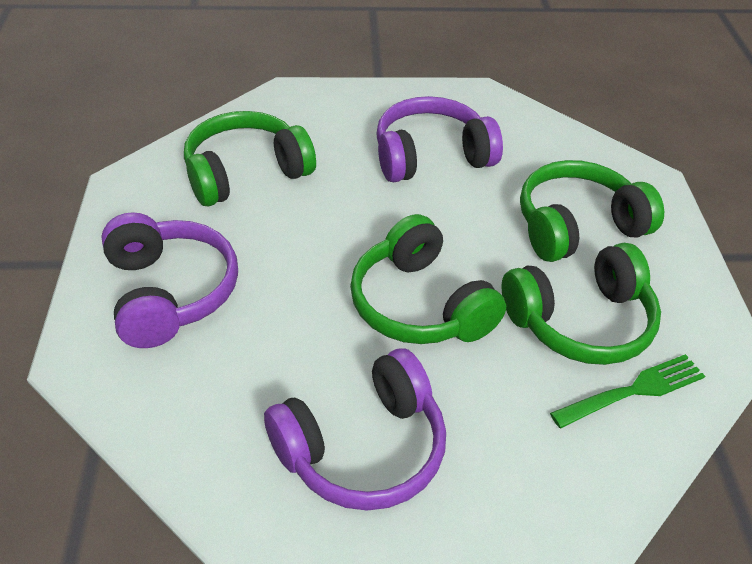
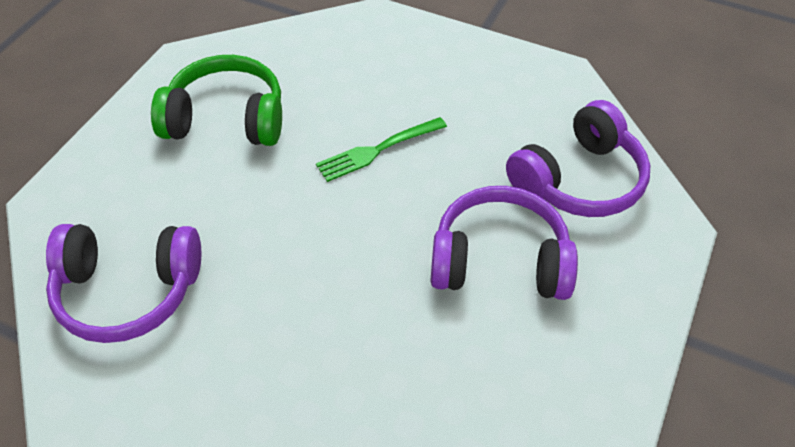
green headphones: 4 -> 1

